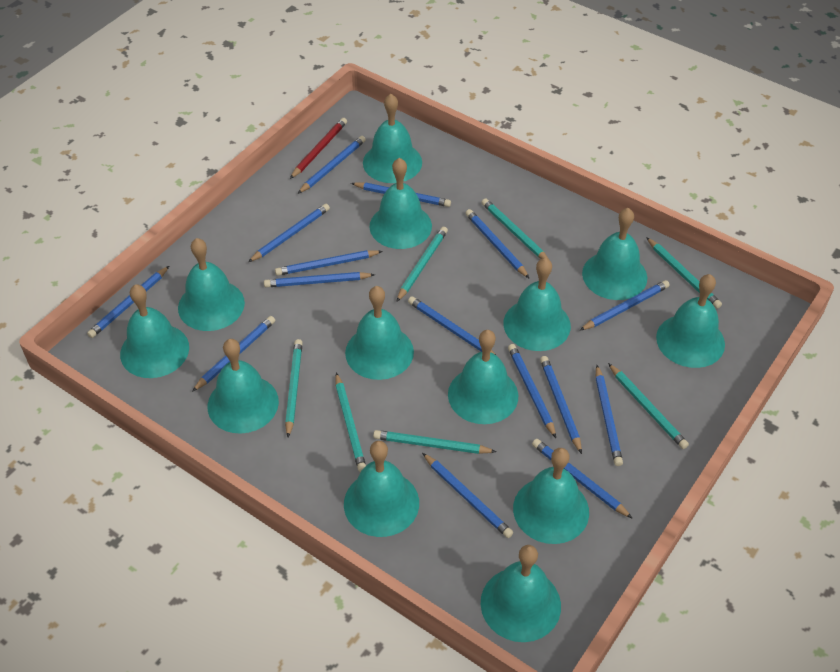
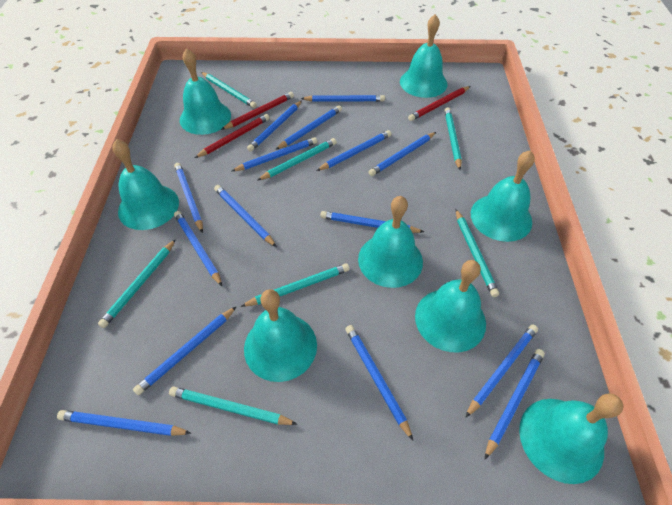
red pencil: 1 -> 3
turquoise bell: 13 -> 8

